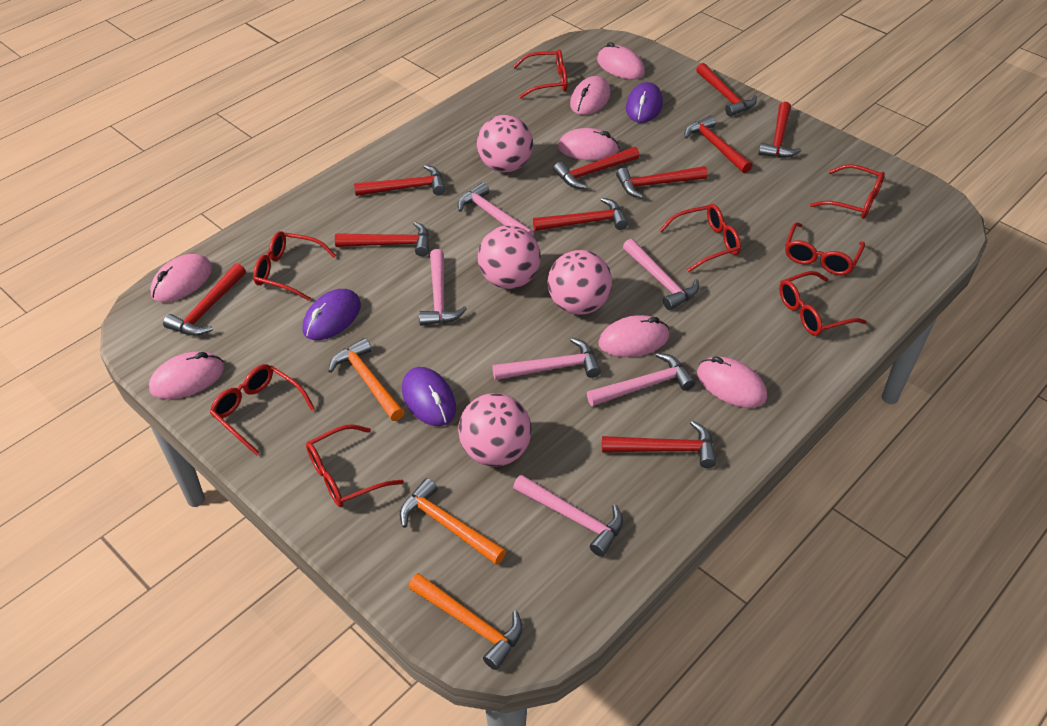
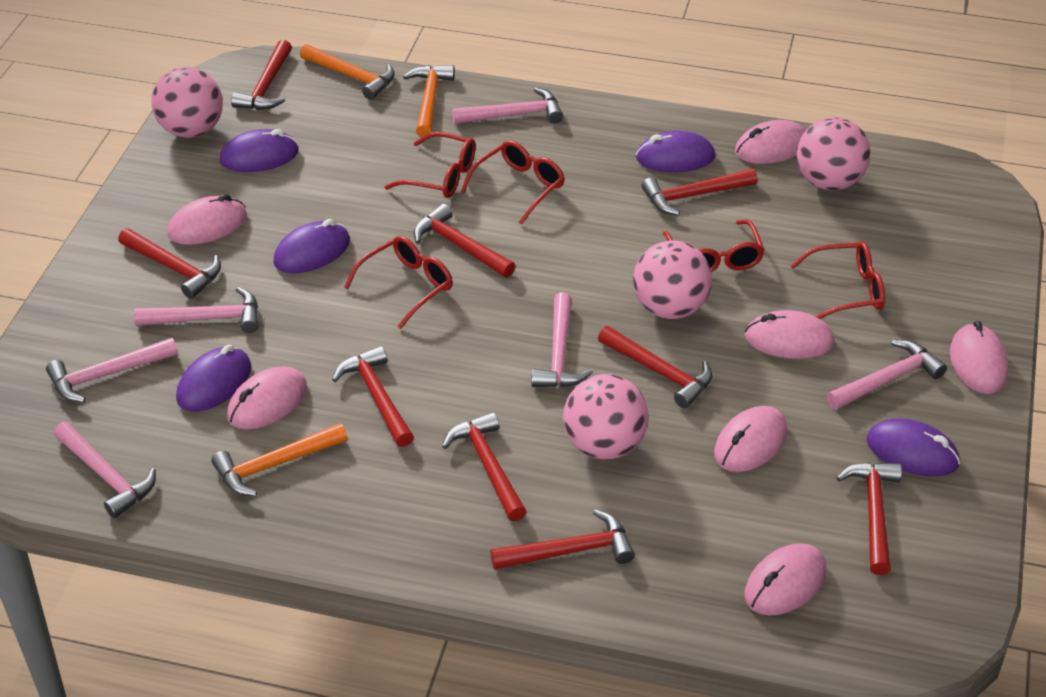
purple mouse: 3 -> 5
red glasses: 8 -> 5
red hammer: 10 -> 9

